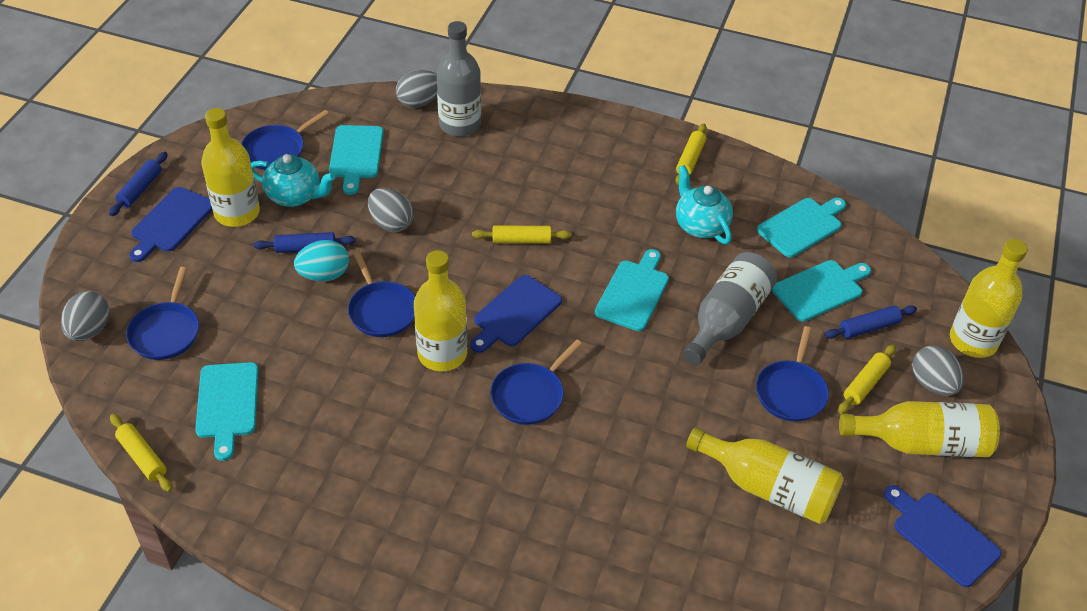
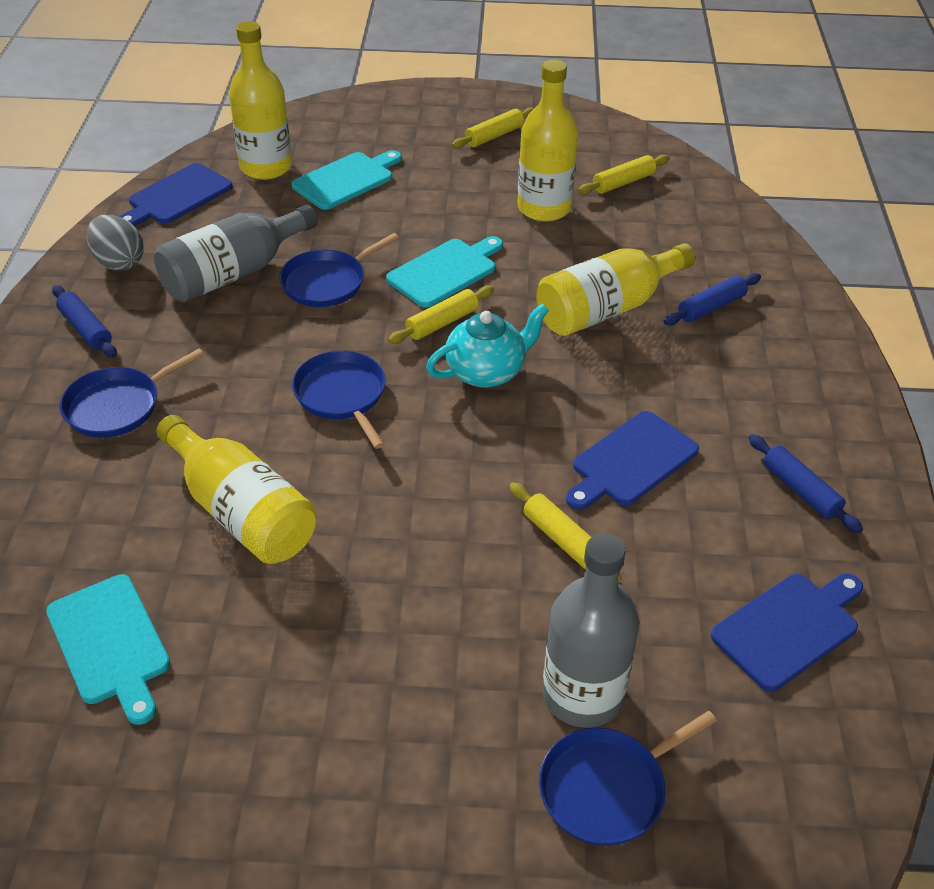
blue pan: 5 -> 4
grey egg: 4 -> 1
turquoise cutting board: 5 -> 3
turquoise egg: 1 -> 0
turquoise teapot: 2 -> 1
yellow bottle: 5 -> 4

